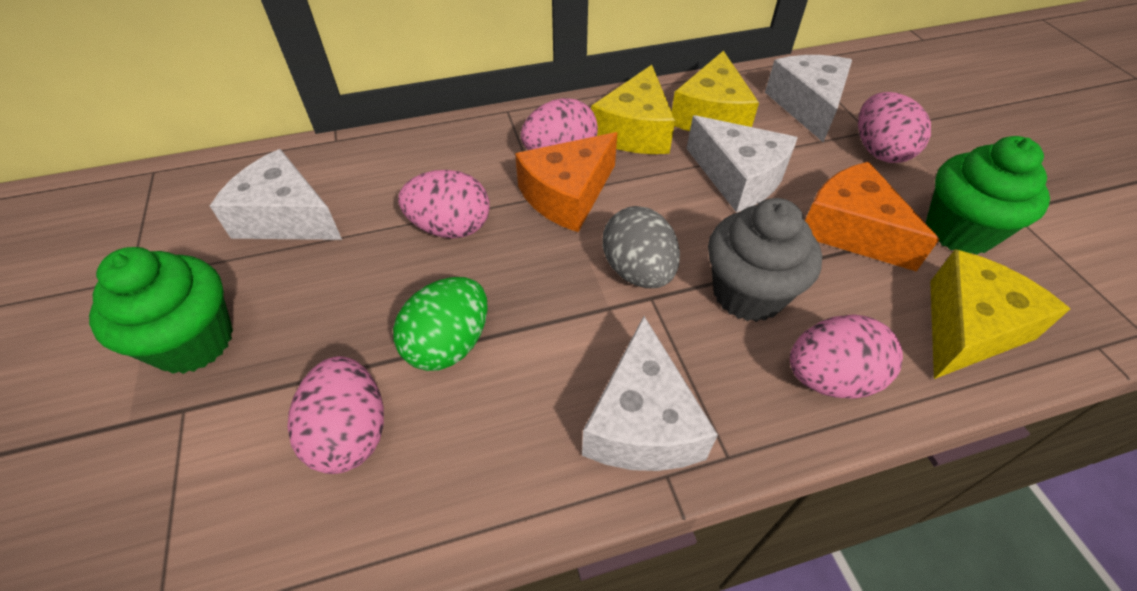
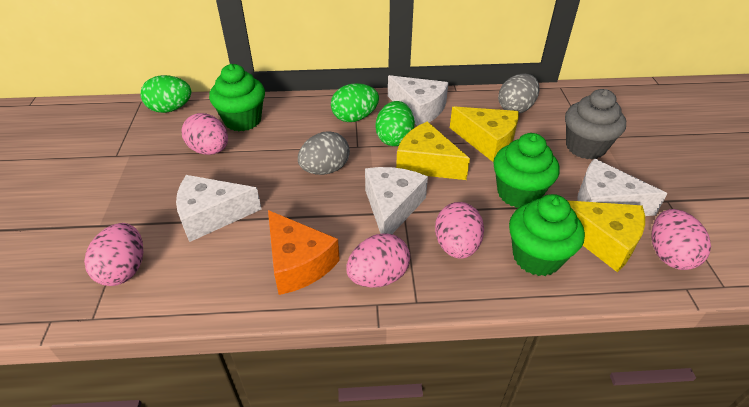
green cupcake: 2 -> 3
green egg: 1 -> 3
grey egg: 1 -> 2
orange cheese: 2 -> 1

